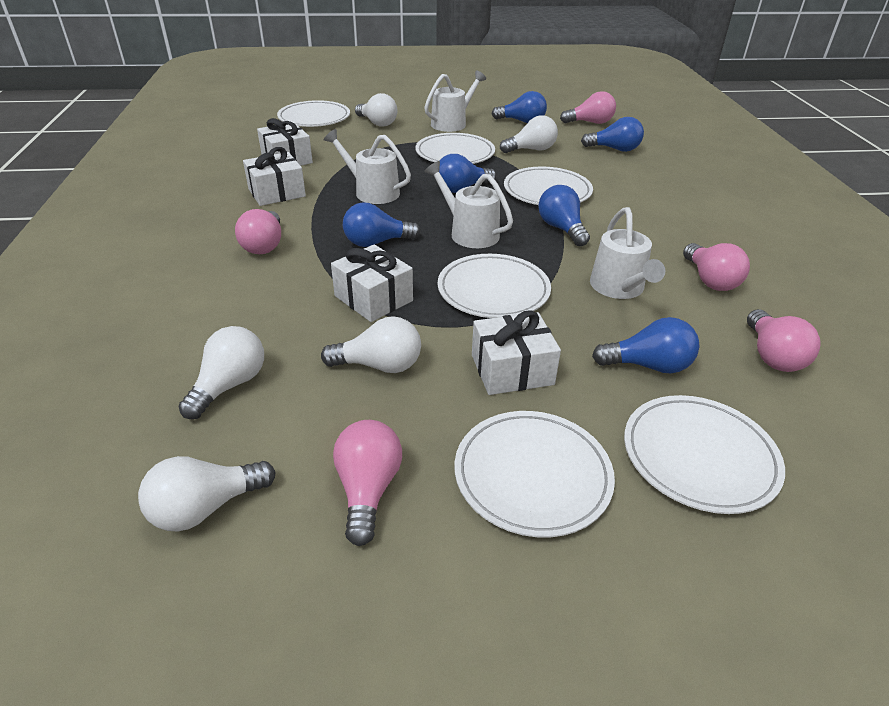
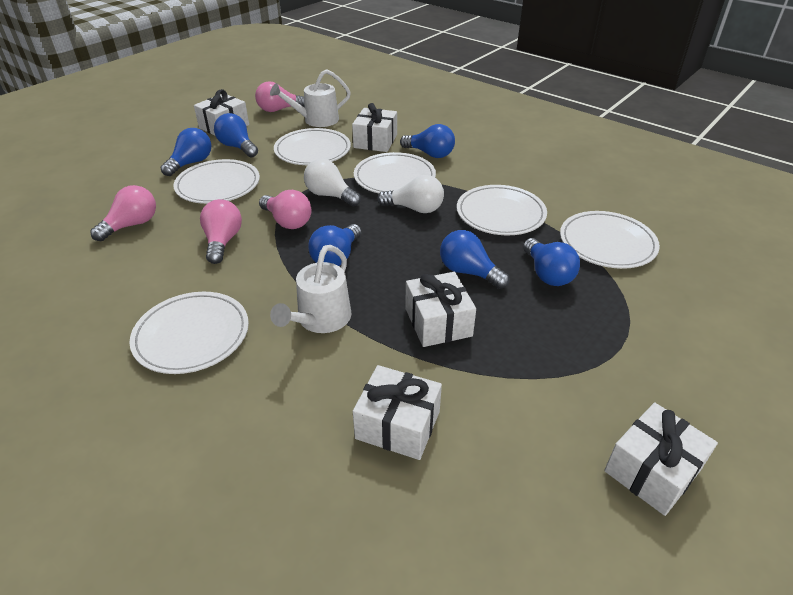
pink light bulb: 5 -> 4
white gift: 4 -> 5
white light bulb: 5 -> 2
white watering can: 4 -> 2

